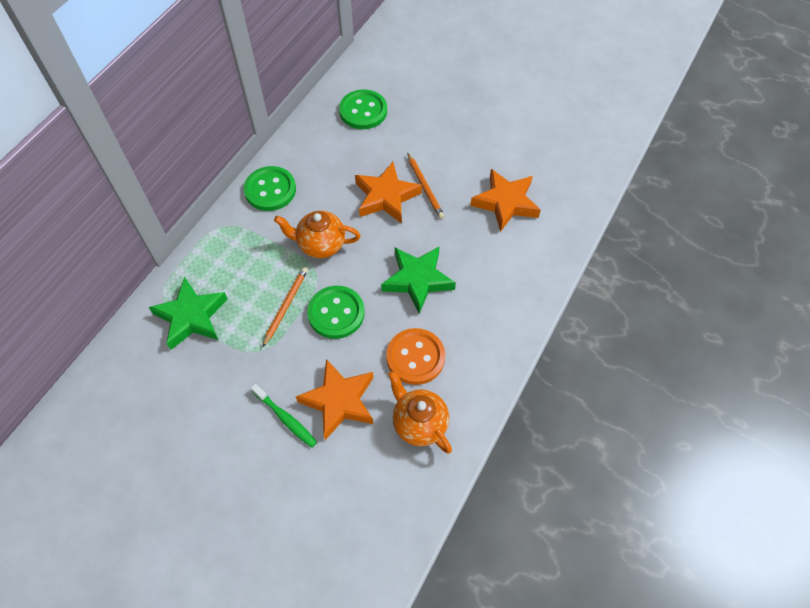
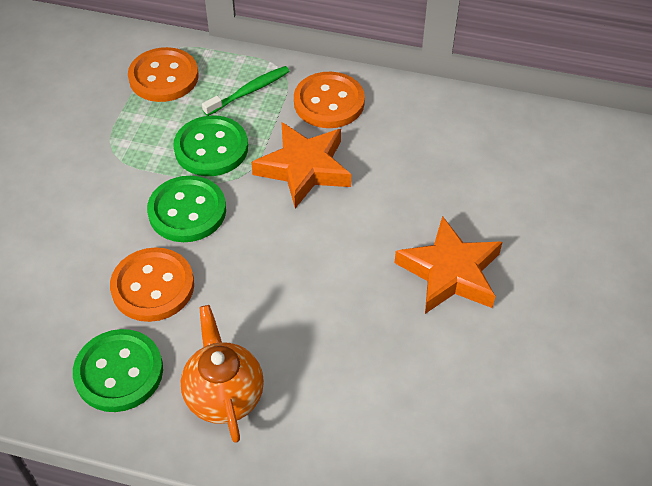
green star: 2 -> 0
orange button: 1 -> 3
orange pencil: 2 -> 0
orange star: 3 -> 2
orange teapot: 2 -> 1

